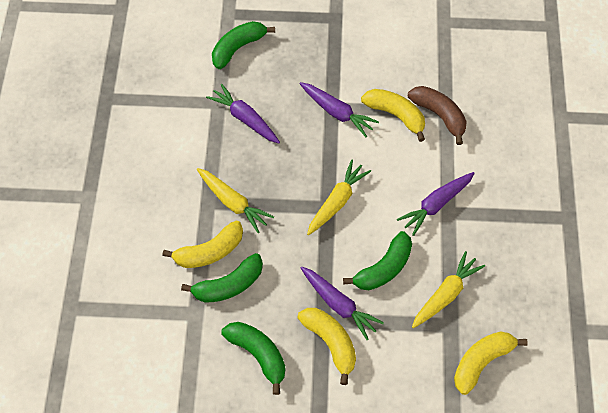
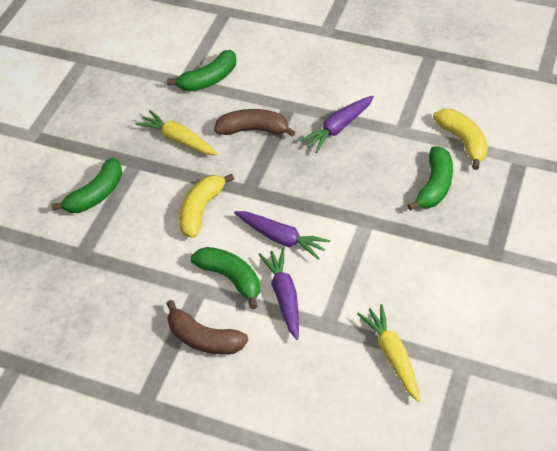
brown banana: 1 -> 2
purple carrot: 4 -> 3
yellow banana: 4 -> 2
yellow carrot: 3 -> 2

